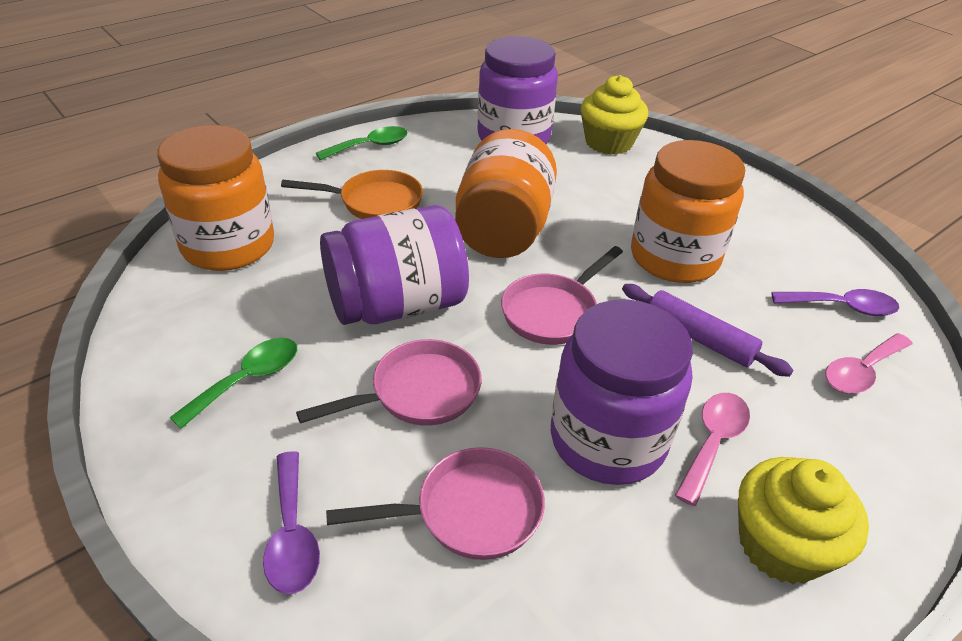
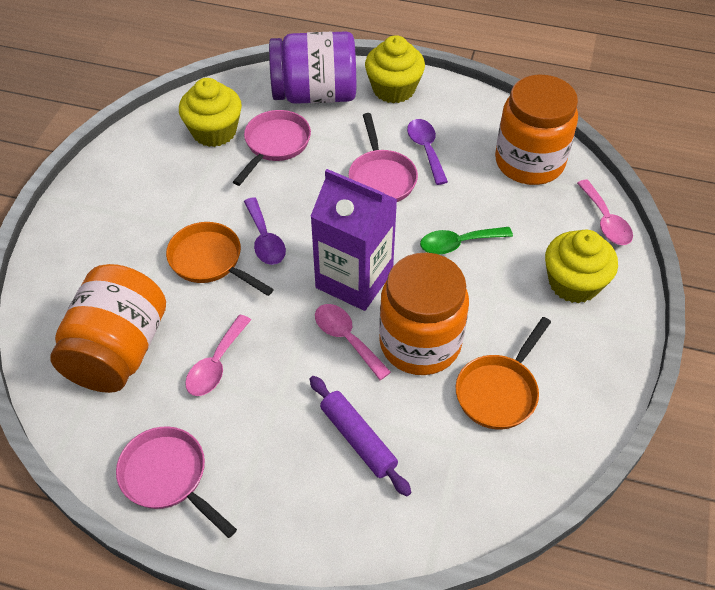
green spoon: 2 -> 1
orange pan: 1 -> 2
pink spoon: 2 -> 3
purple carton: 0 -> 1
purple jar: 3 -> 1
yellow cupcake: 2 -> 3

